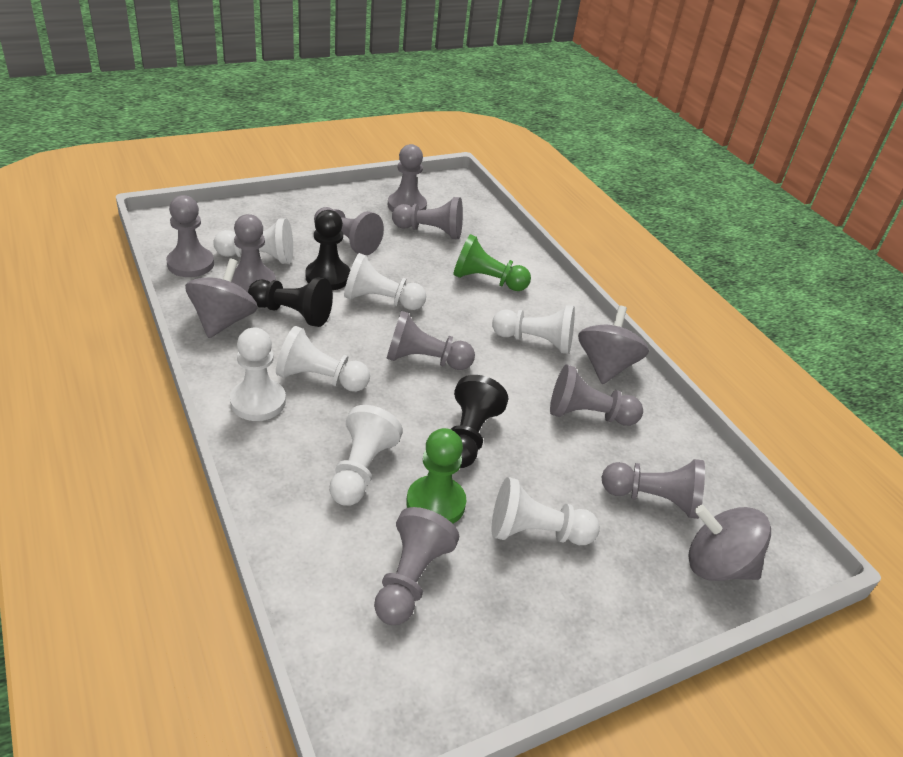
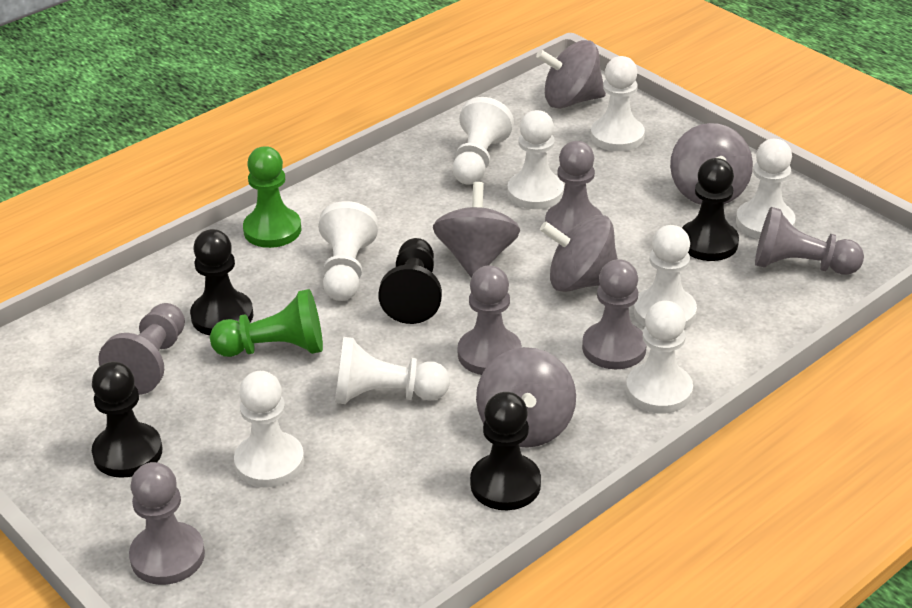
black pawn: 3 -> 5
grey pawn: 9 -> 6
grey spinning top: 3 -> 5
white pawn: 7 -> 9

